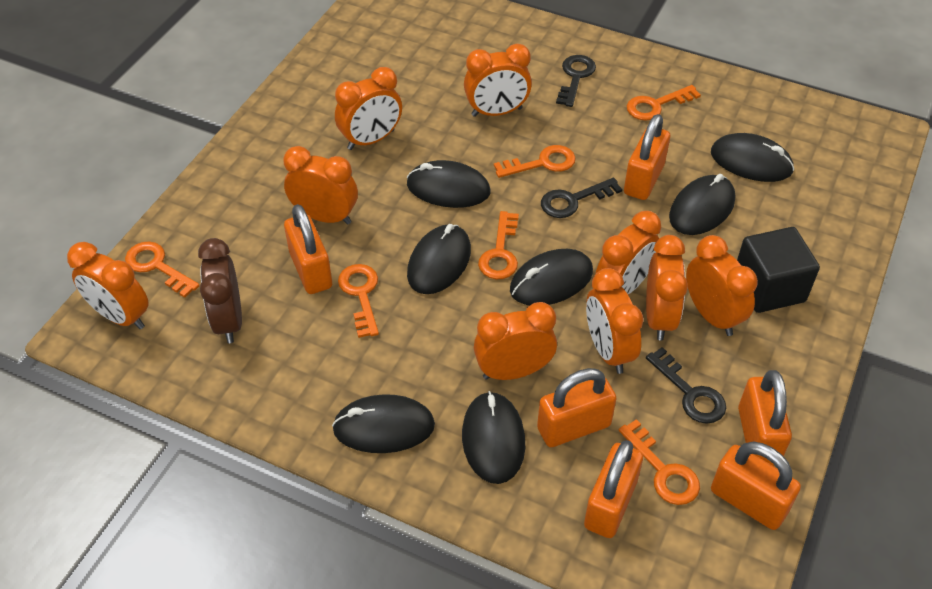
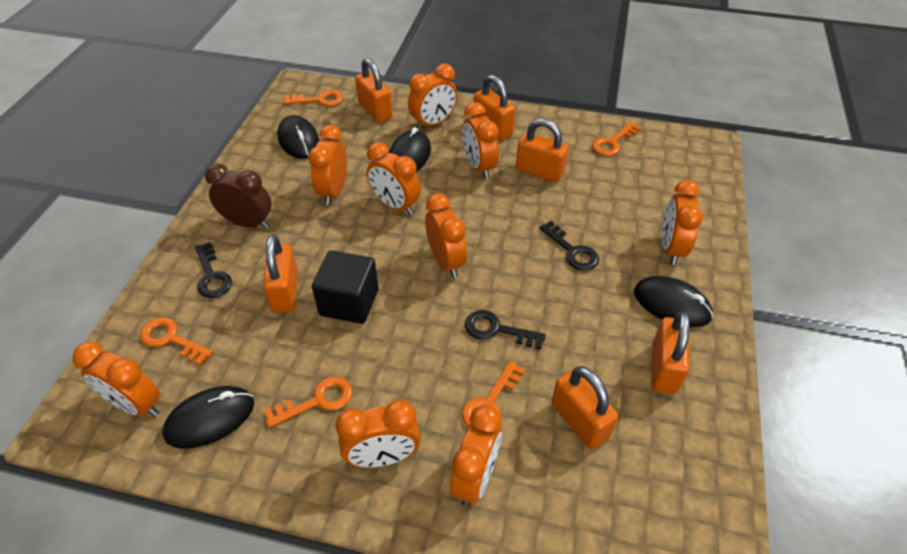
black mouse: 7 -> 4
orange key: 6 -> 5

